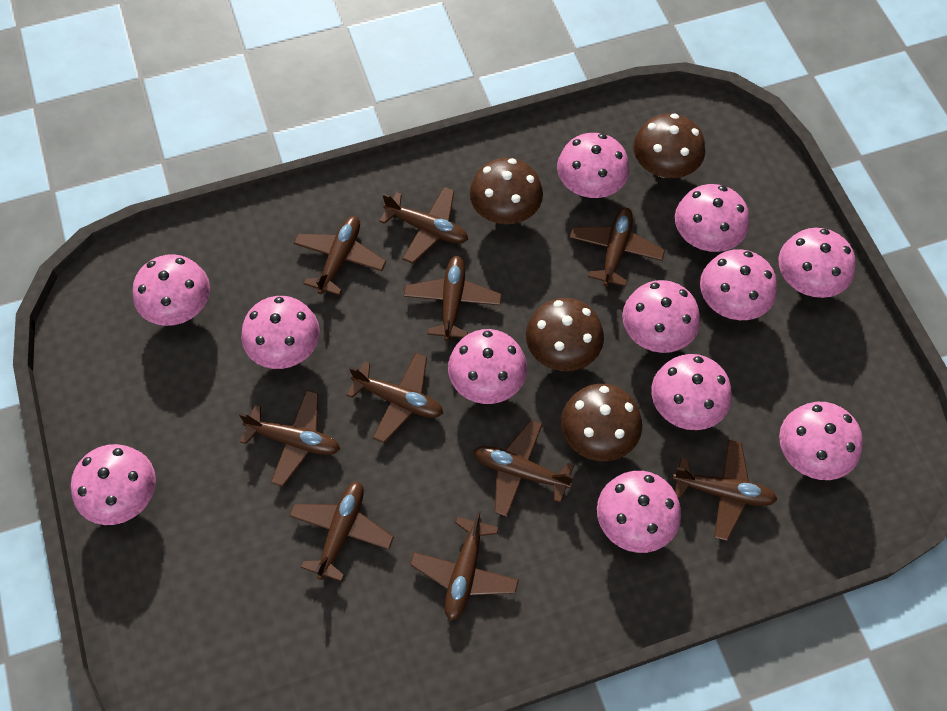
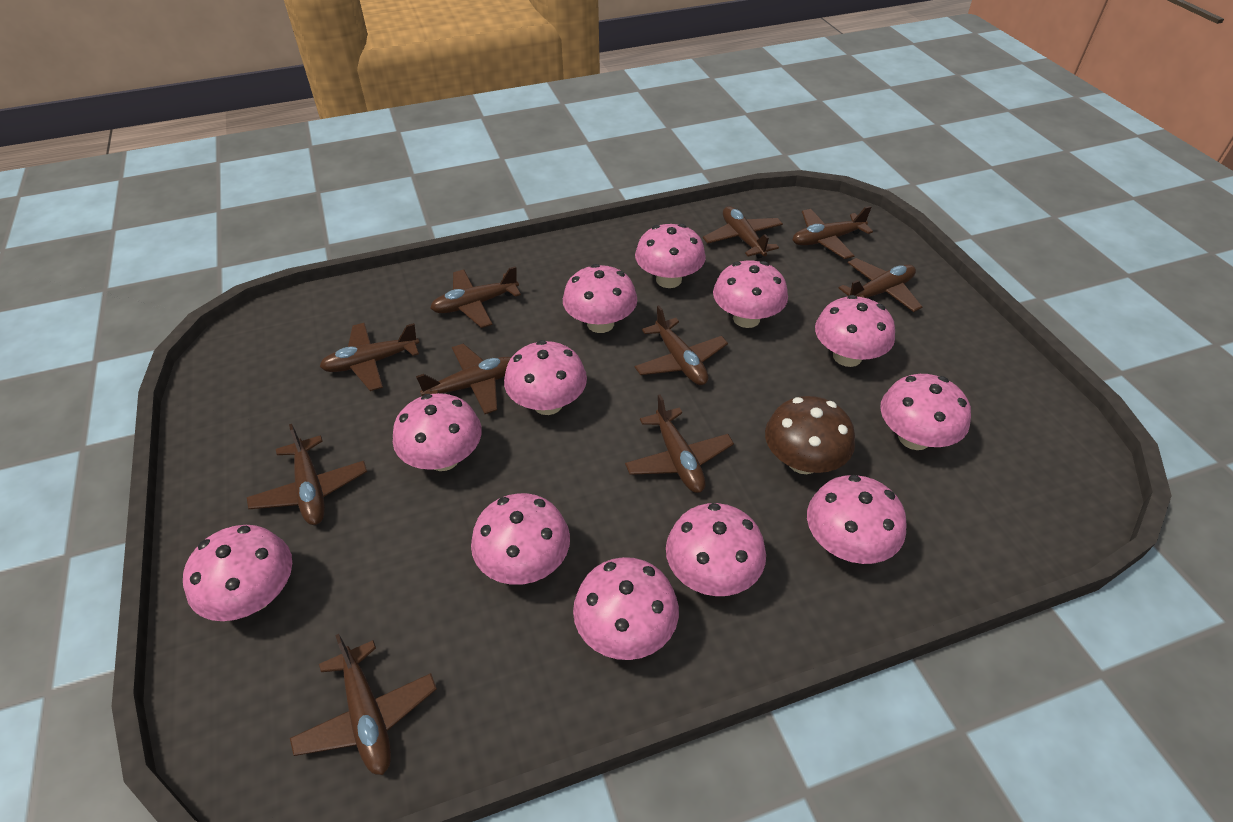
brown mushroom: 4 -> 1

